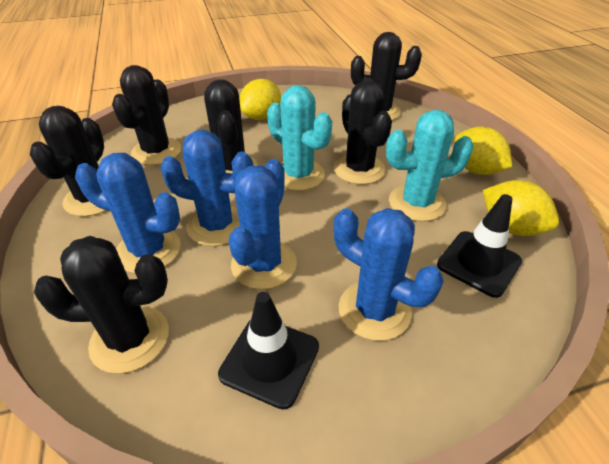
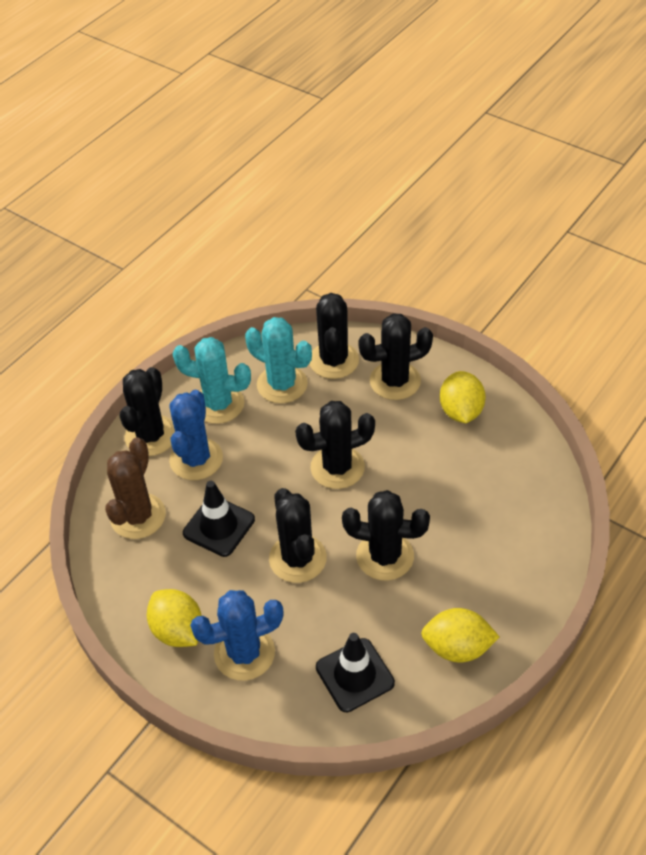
blue cactus: 4 -> 2
brown cactus: 0 -> 1

